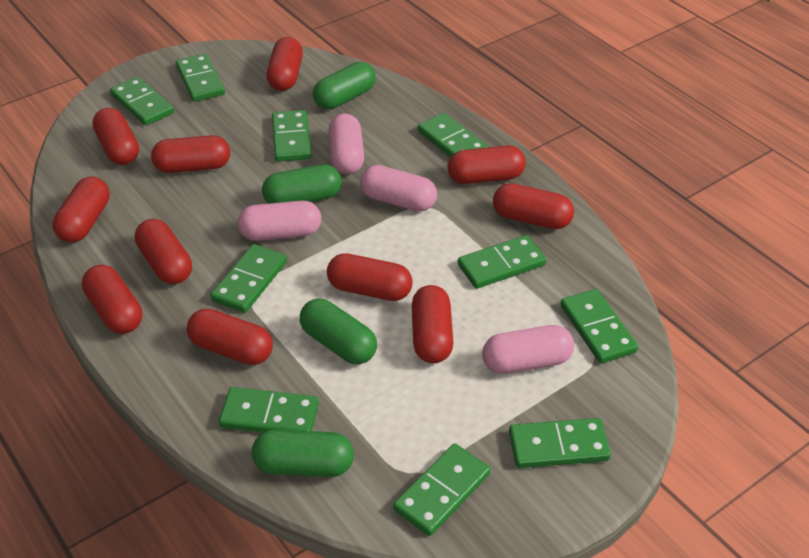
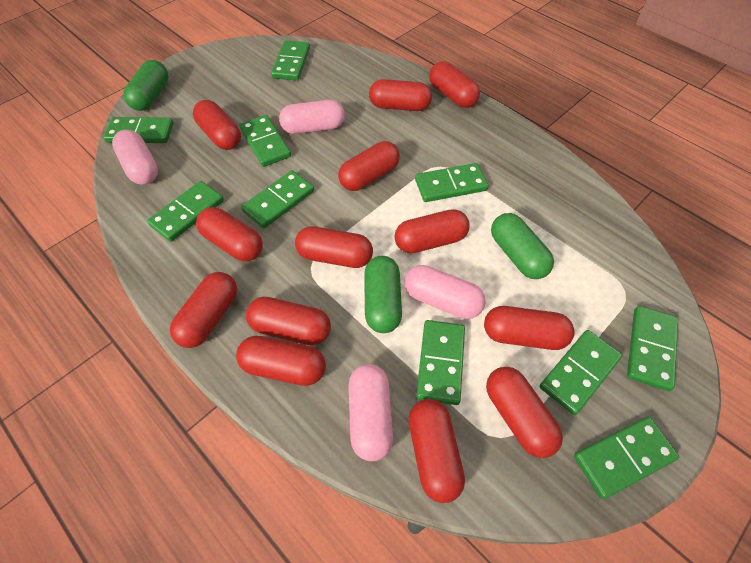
green capsule: 4 -> 3
red capsule: 11 -> 13

